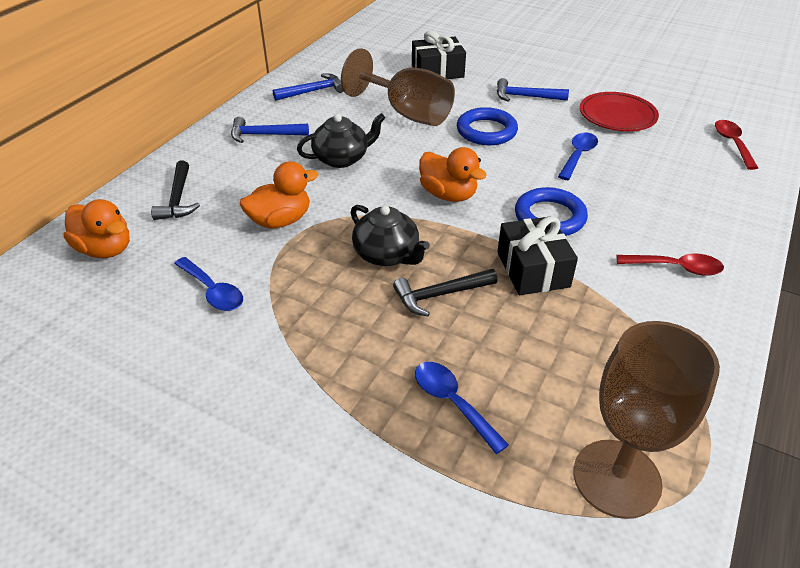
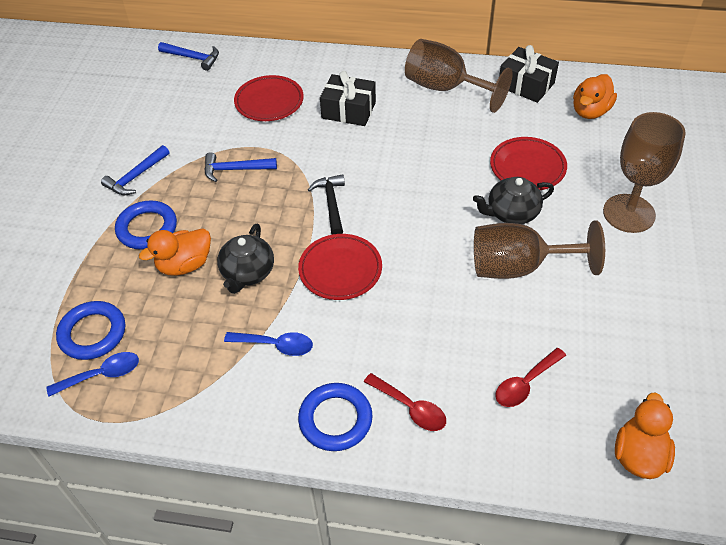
black hammer: 2 -> 1
blue ring: 2 -> 3
blue spoon: 3 -> 2
brown goblet: 2 -> 3
red plate: 1 -> 3

